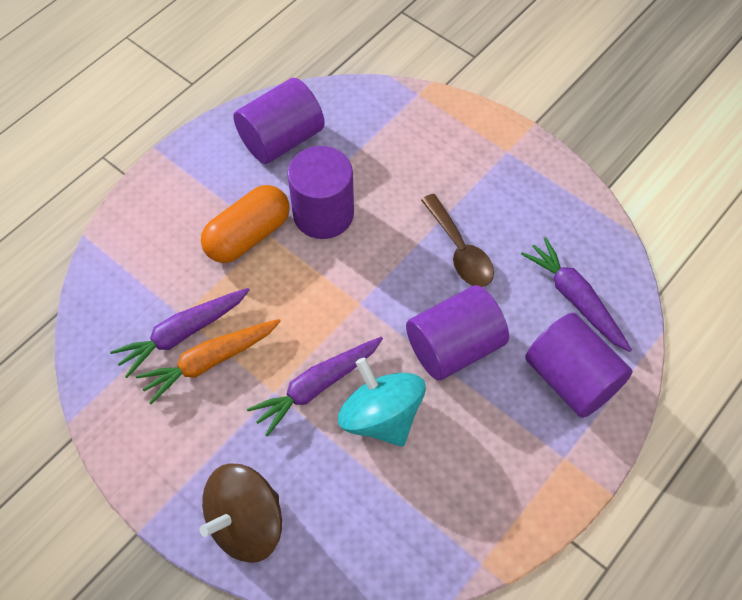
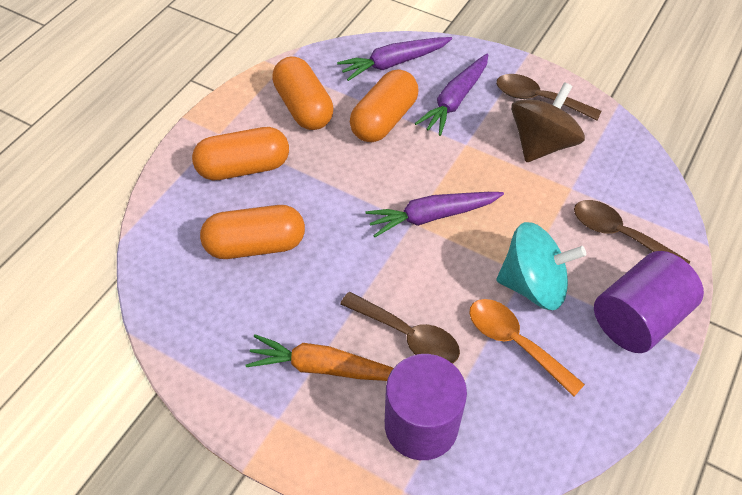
brown spoon: 1 -> 3
orange capsule: 1 -> 4
orange spoon: 0 -> 1
purple cylinder: 4 -> 2

